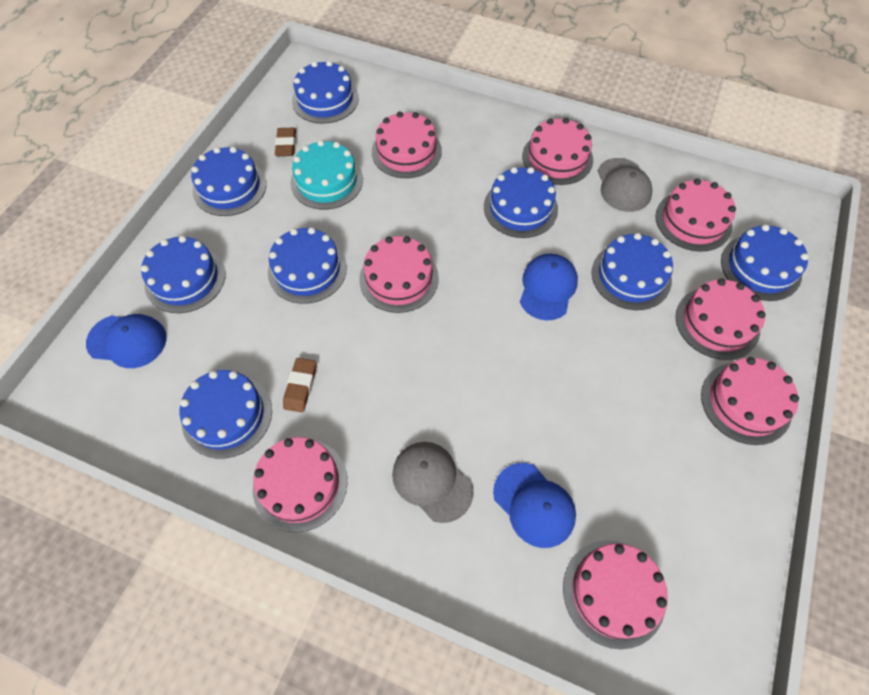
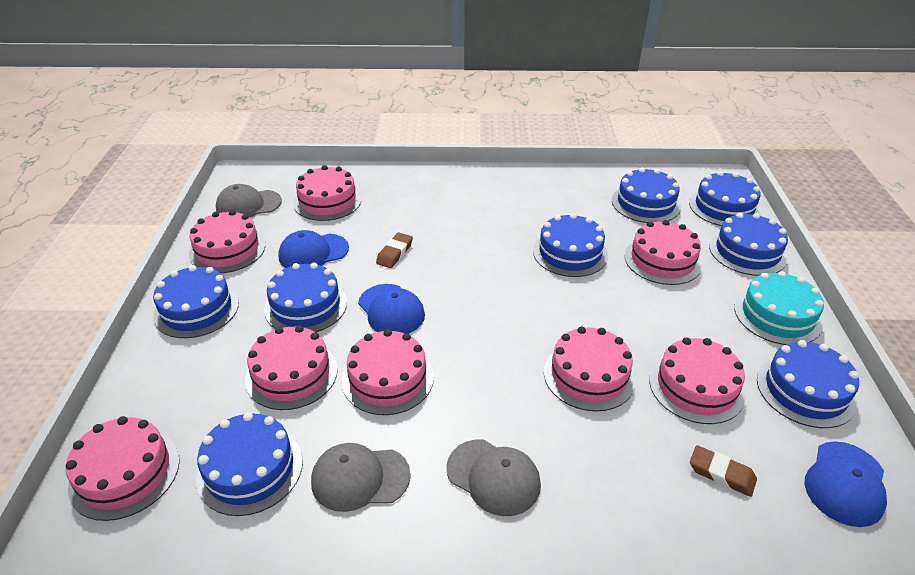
grey cap: 2 -> 3

